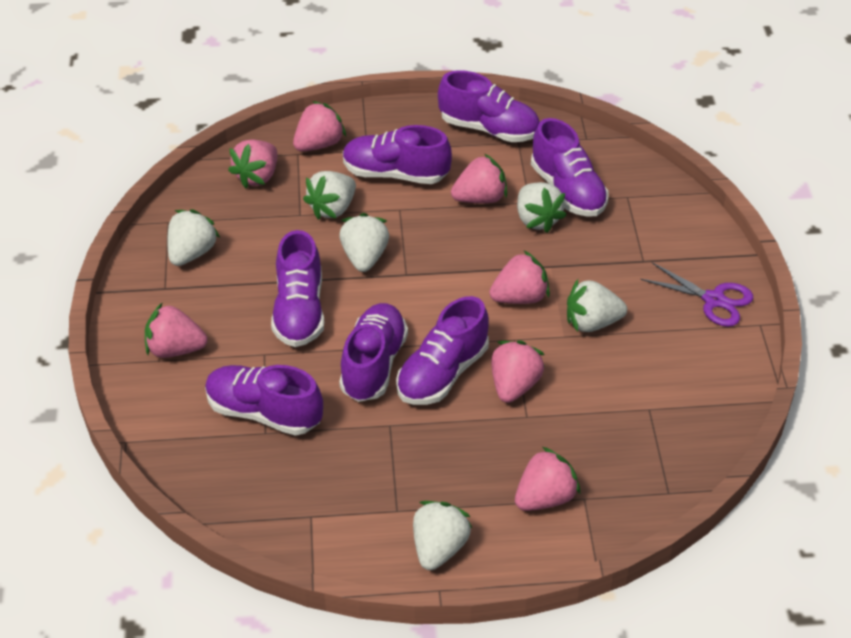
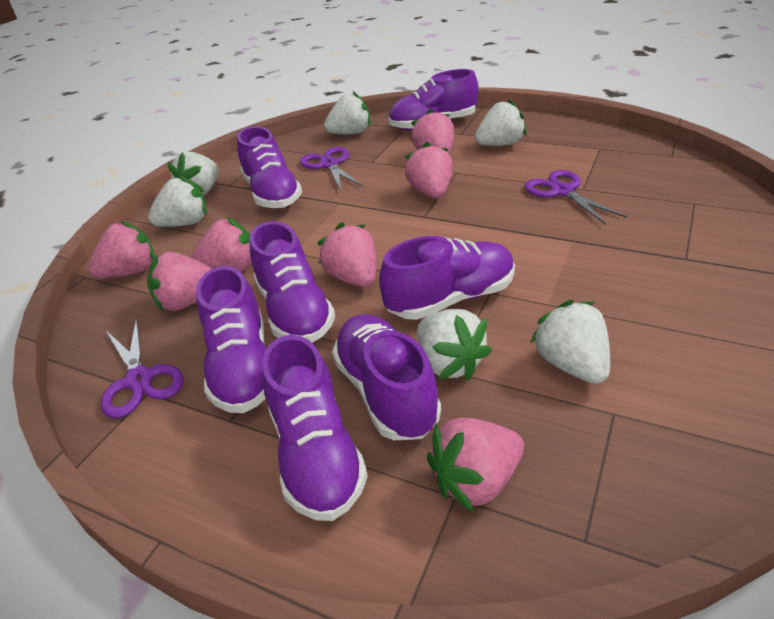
purple scissors: 1 -> 3

